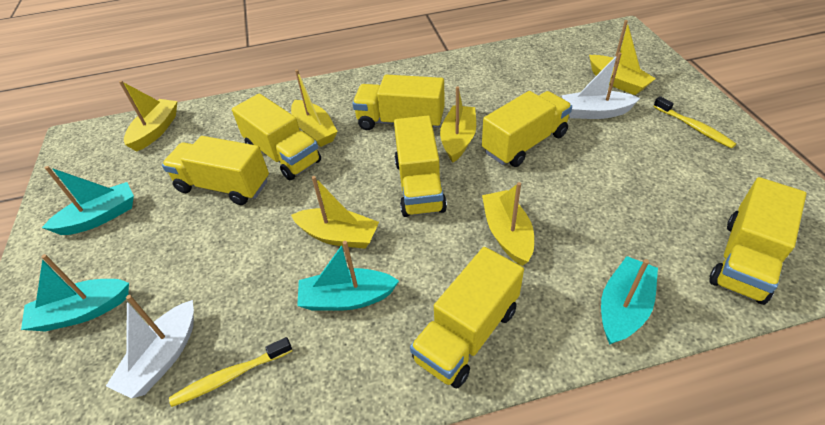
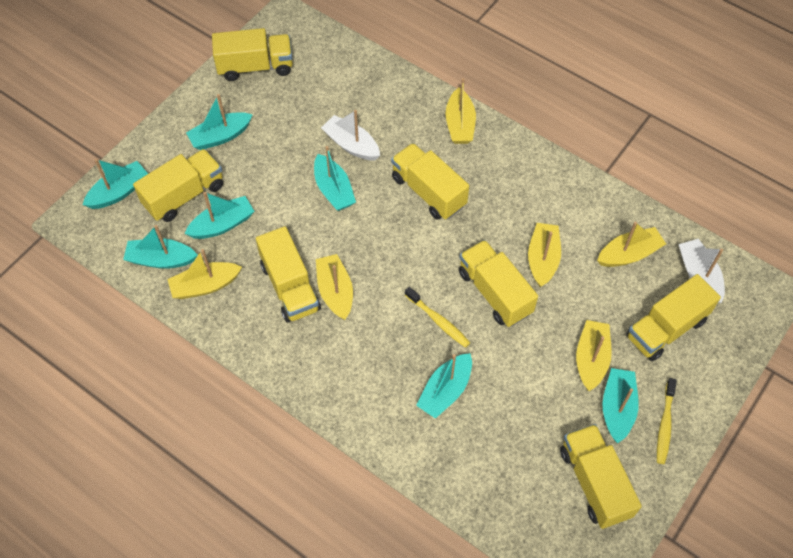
turquoise boat: 4 -> 7

